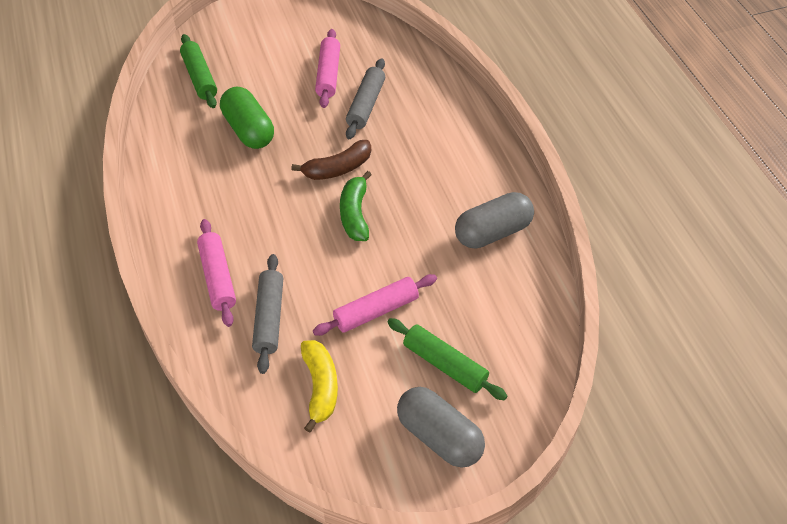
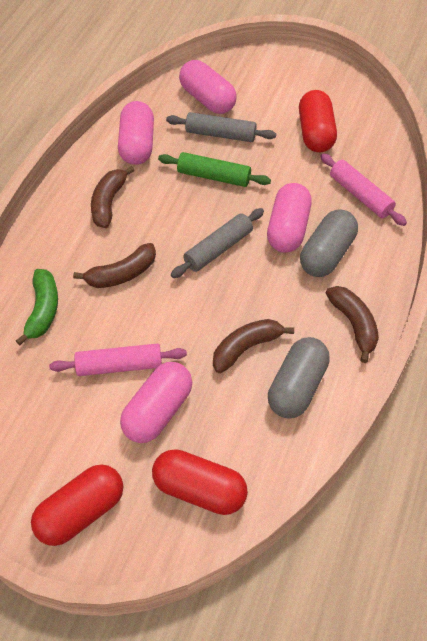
brown banana: 1 -> 4
green capsule: 1 -> 0
green rolling pin: 2 -> 1
pink capsule: 0 -> 4
pink rolling pin: 3 -> 2
red capsule: 0 -> 3
yellow banana: 1 -> 0

